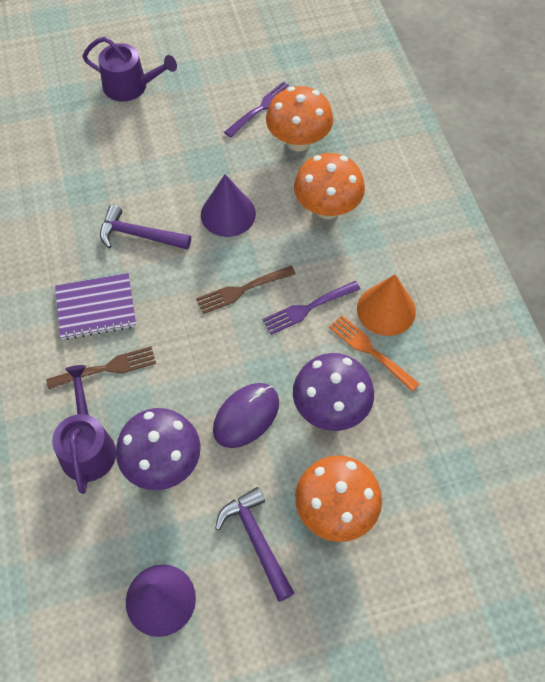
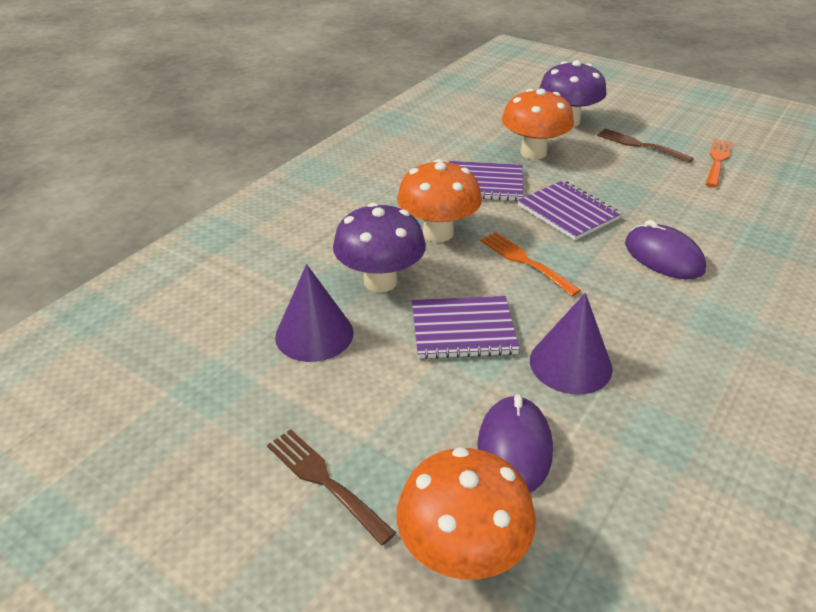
orange cone: 1 -> 0
orange fork: 1 -> 2
purple fork: 2 -> 0
purple hammer: 2 -> 0
purple mouse: 1 -> 2
purple notebook: 1 -> 3
purple watering can: 2 -> 0

